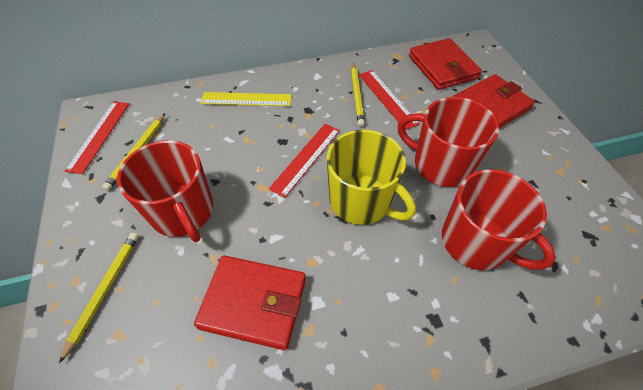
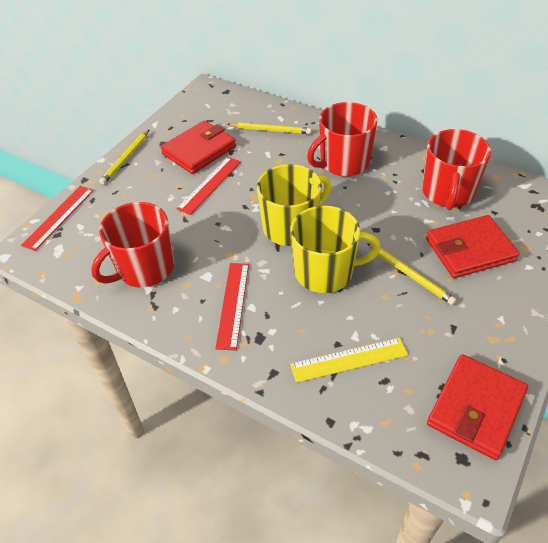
yellow mug: 1 -> 2

